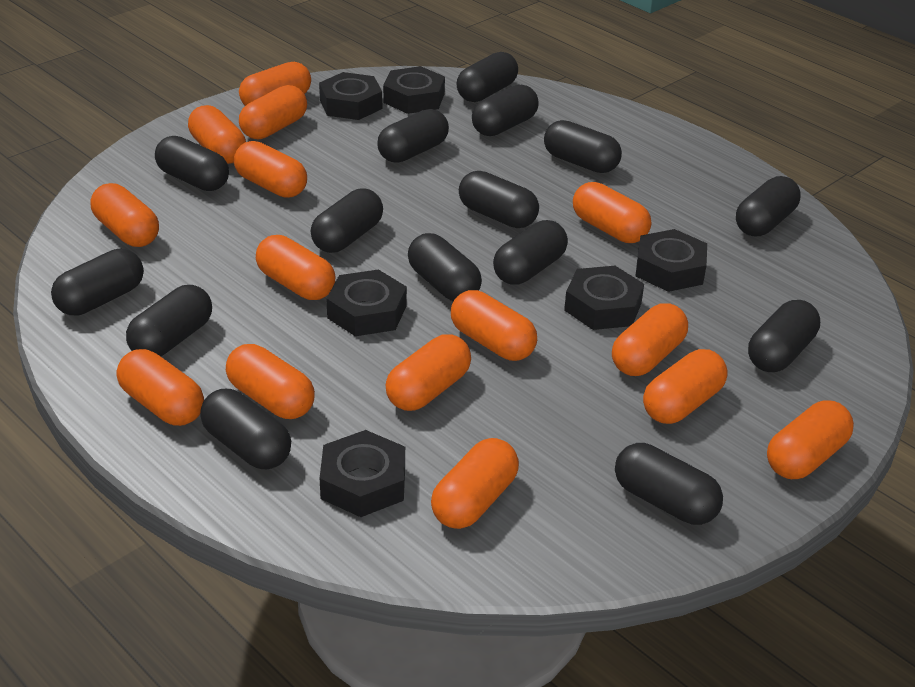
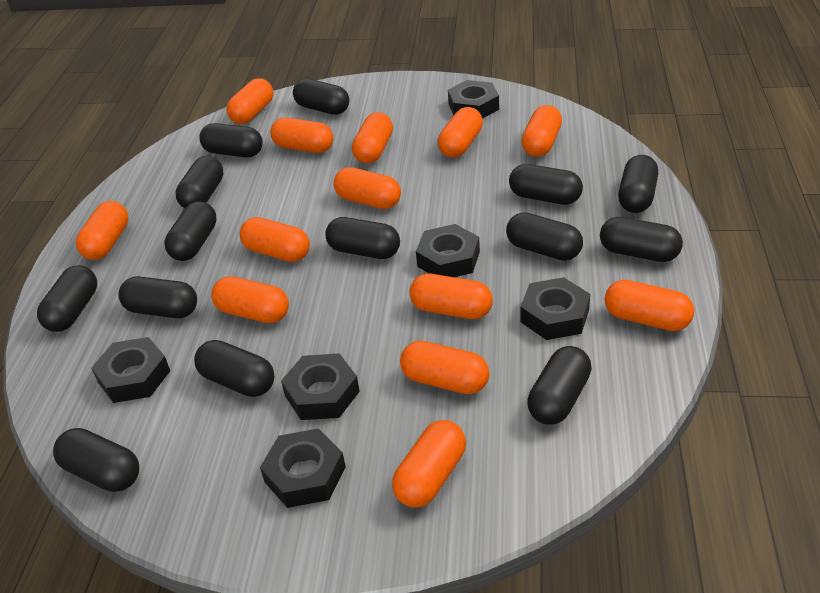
black capsule: 15 -> 14
orange capsule: 15 -> 13

